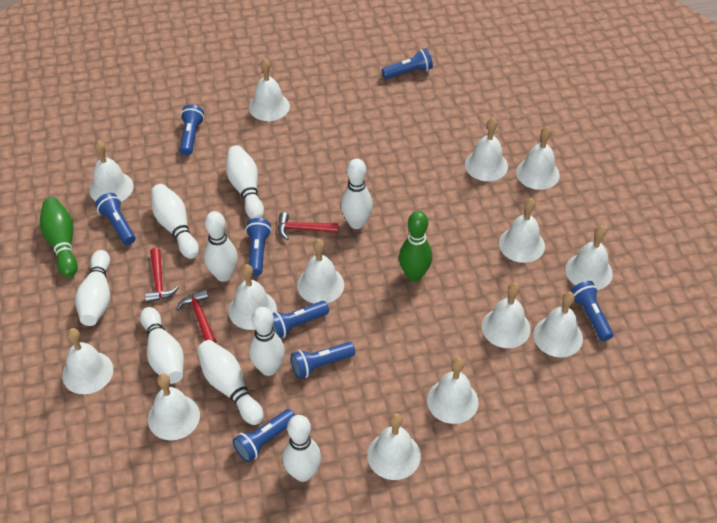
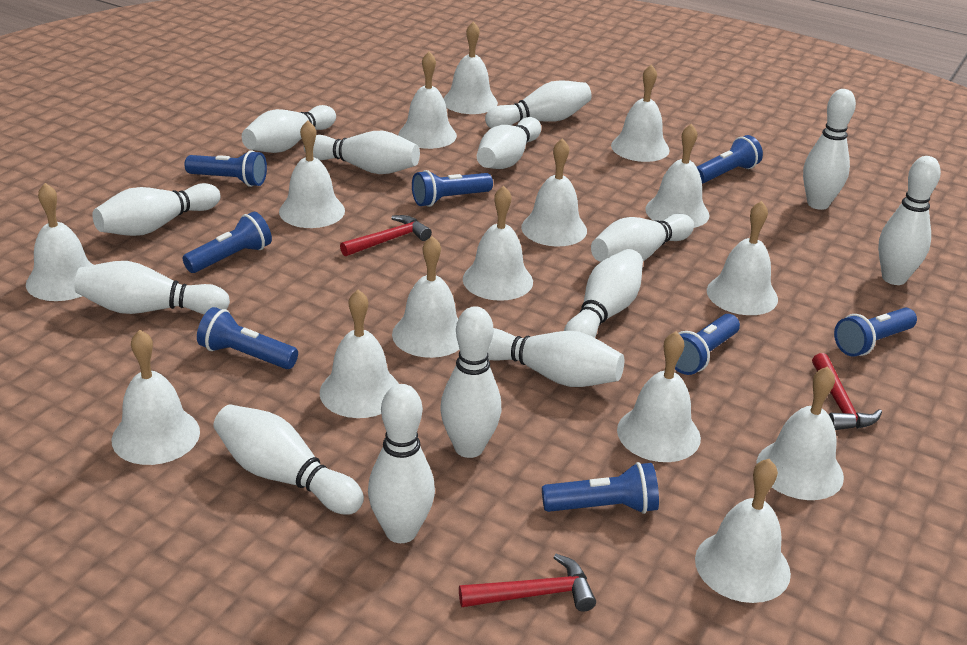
green bowling pin: 2 -> 0
white bell: 14 -> 15
white bowling pin: 9 -> 14

